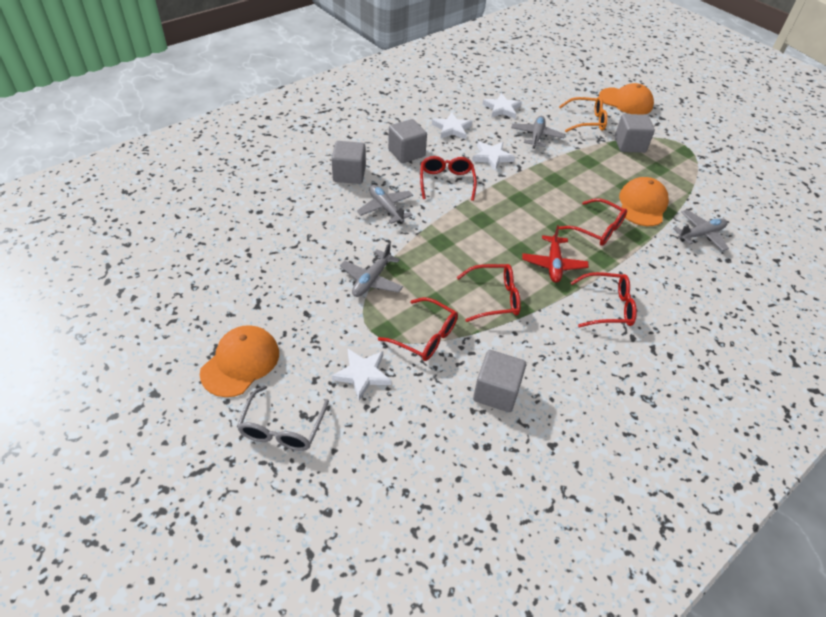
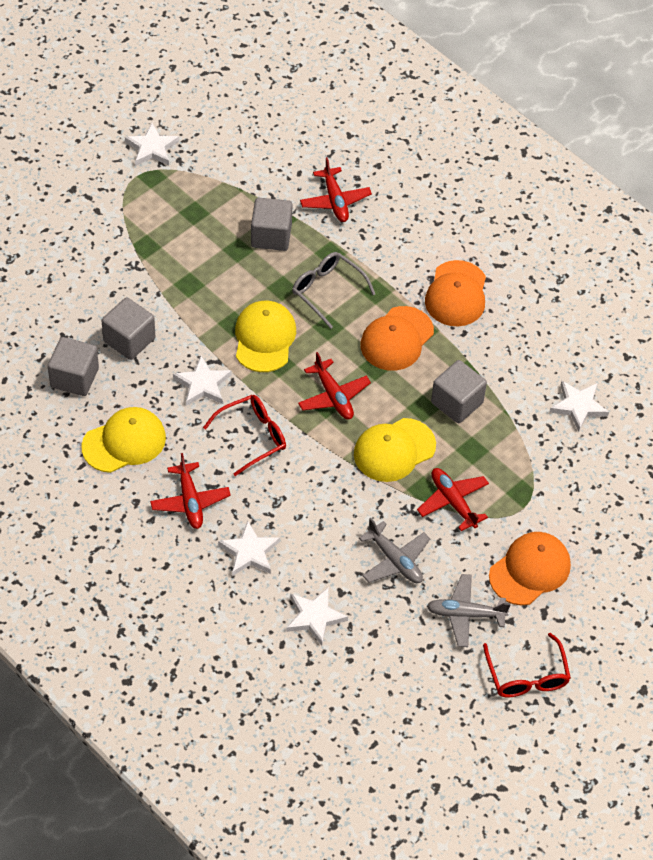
grey plane: 4 -> 2
orange glasses: 1 -> 0
red glasses: 5 -> 2
red plane: 1 -> 4
white star: 4 -> 5
yellow cap: 0 -> 3

